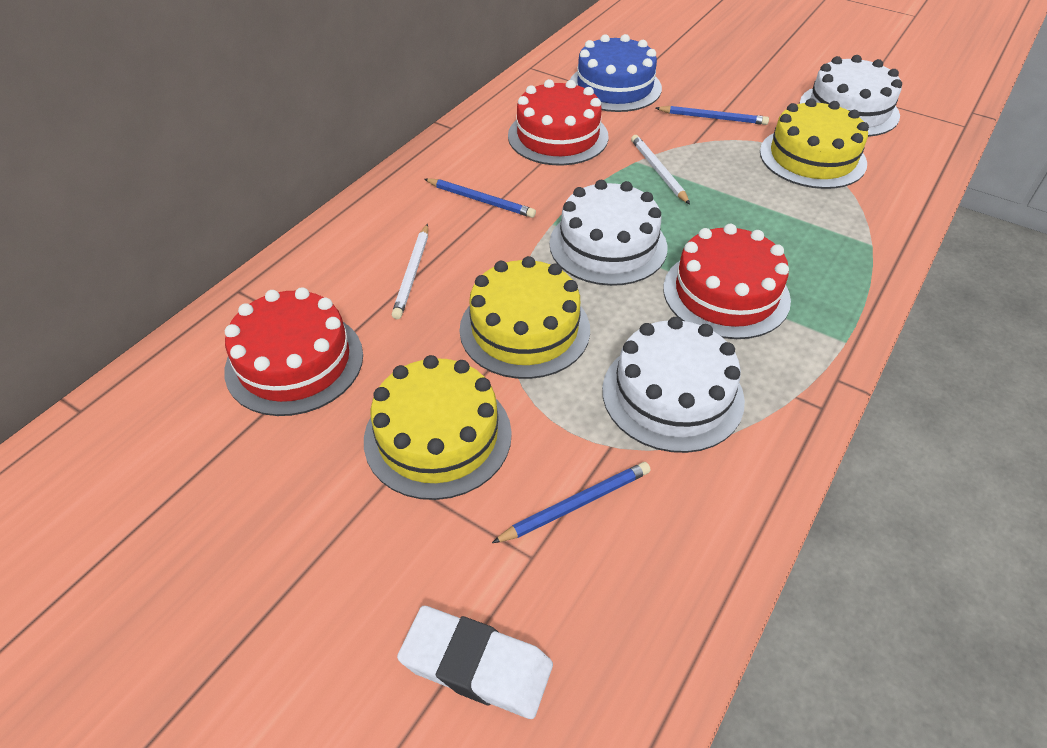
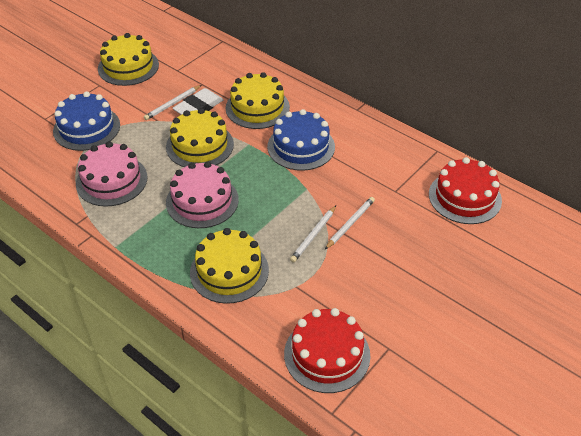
blue cake: 1 -> 2
blue pencil: 3 -> 0
pink cake: 0 -> 2
red cake: 3 -> 2
white cake: 3 -> 0
white pencil: 2 -> 3
yellow cake: 3 -> 4

